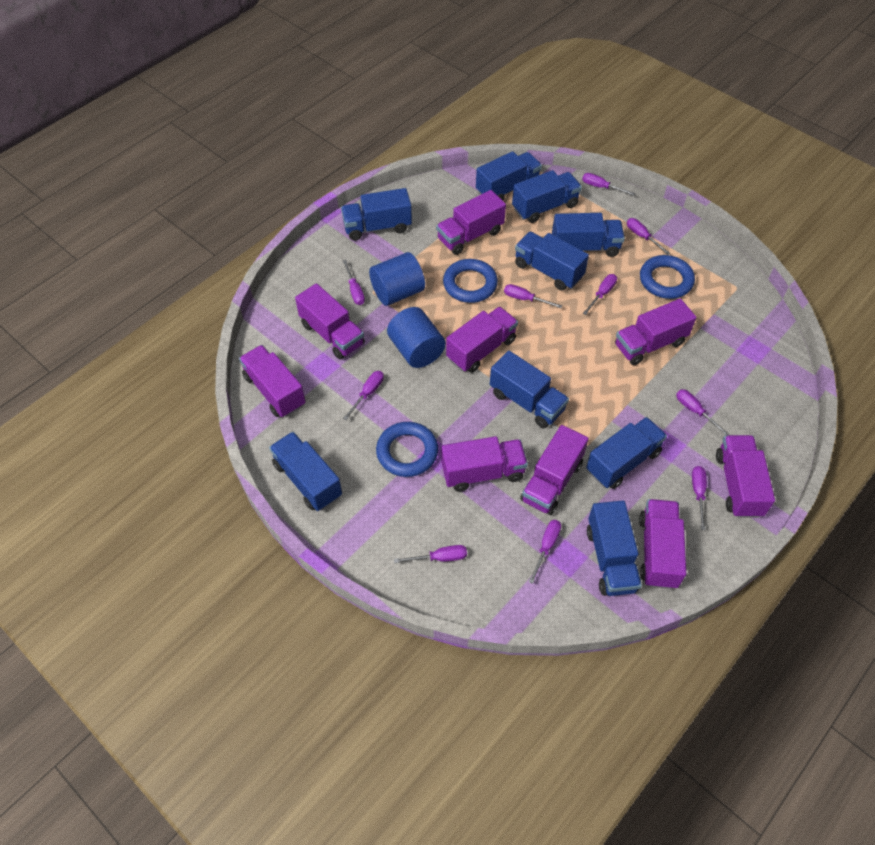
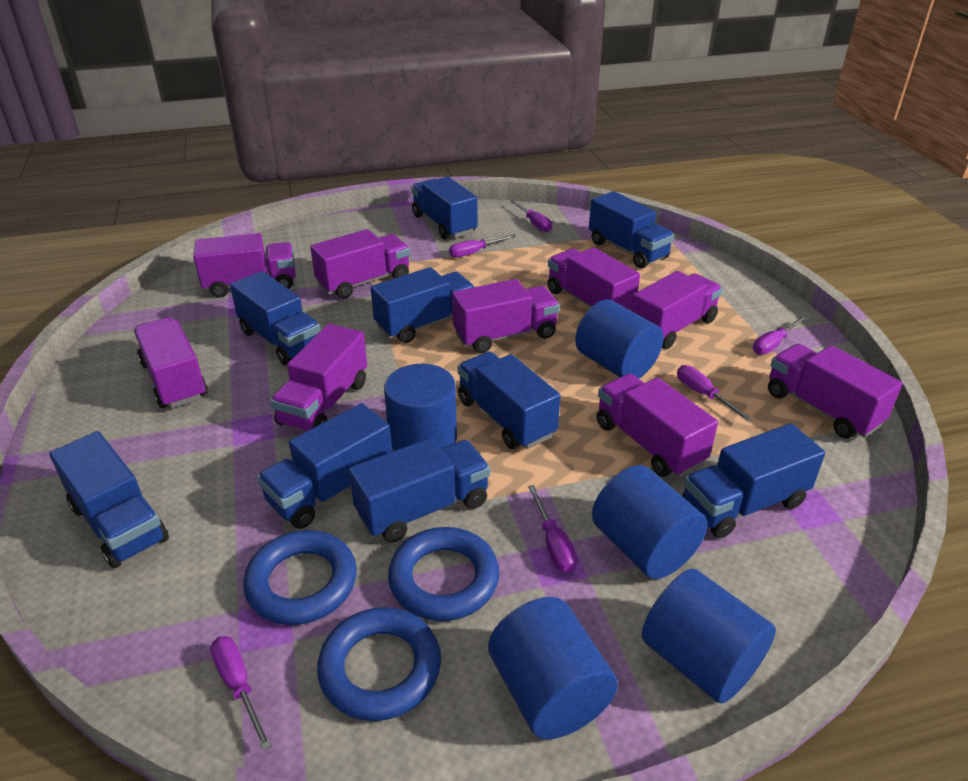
blue cylinder: 2 -> 5
purple screwdriver: 10 -> 6

